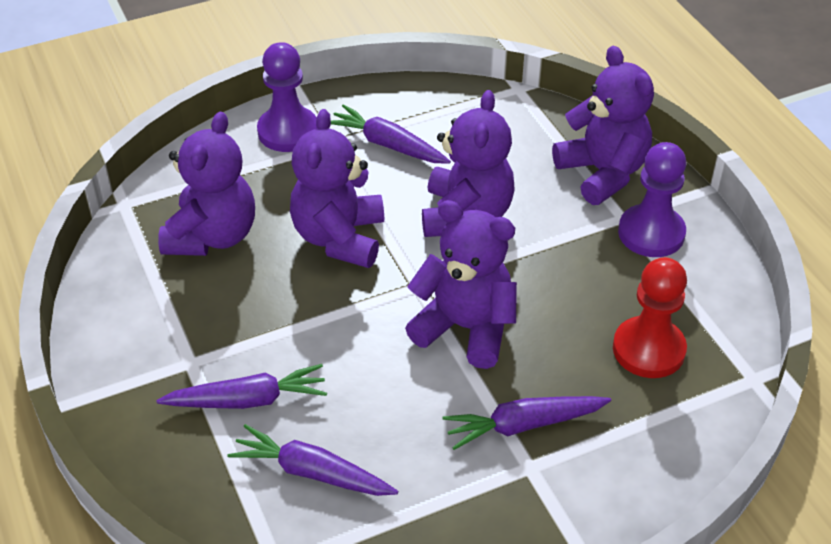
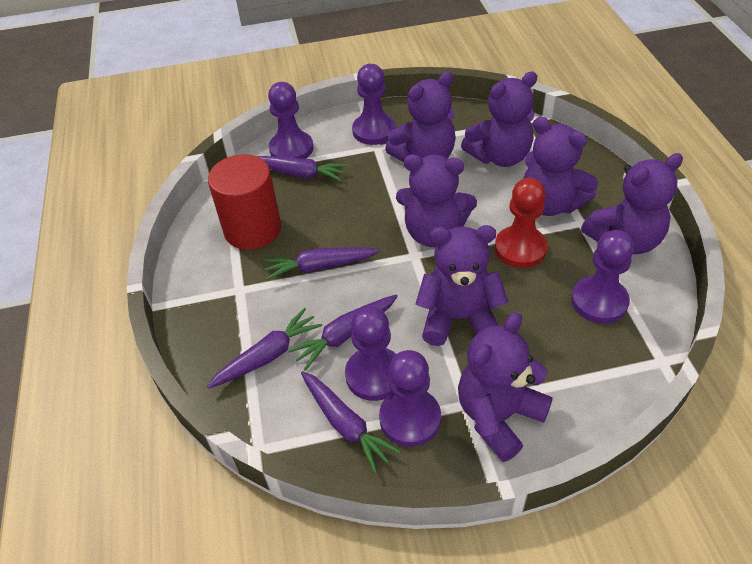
purple carrot: 4 -> 5
purple pawn: 2 -> 5
purple teddy bear: 5 -> 7
red cylinder: 0 -> 1

